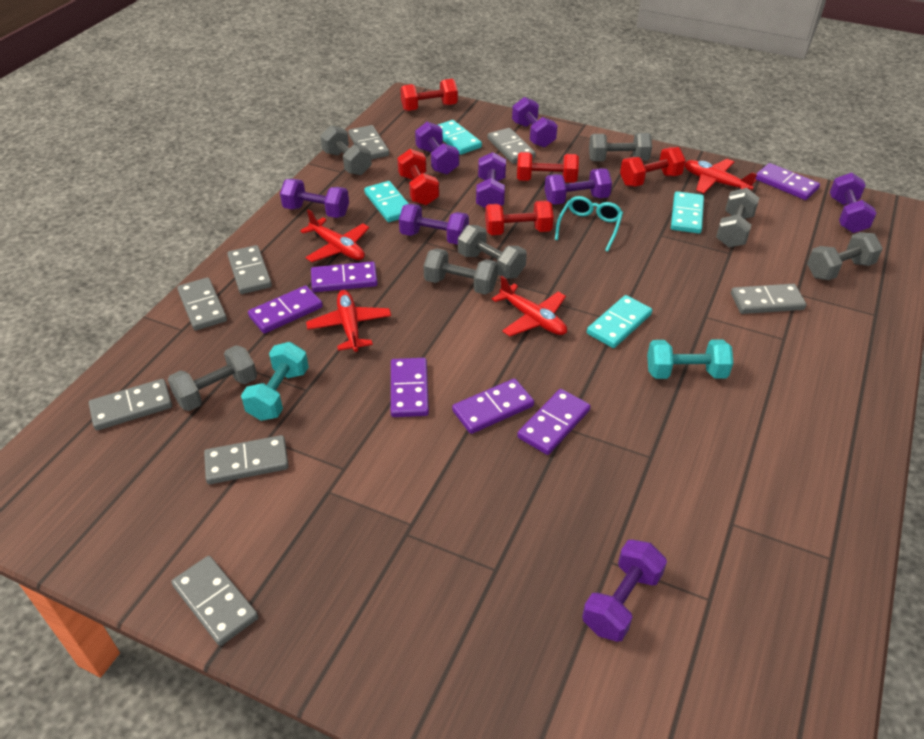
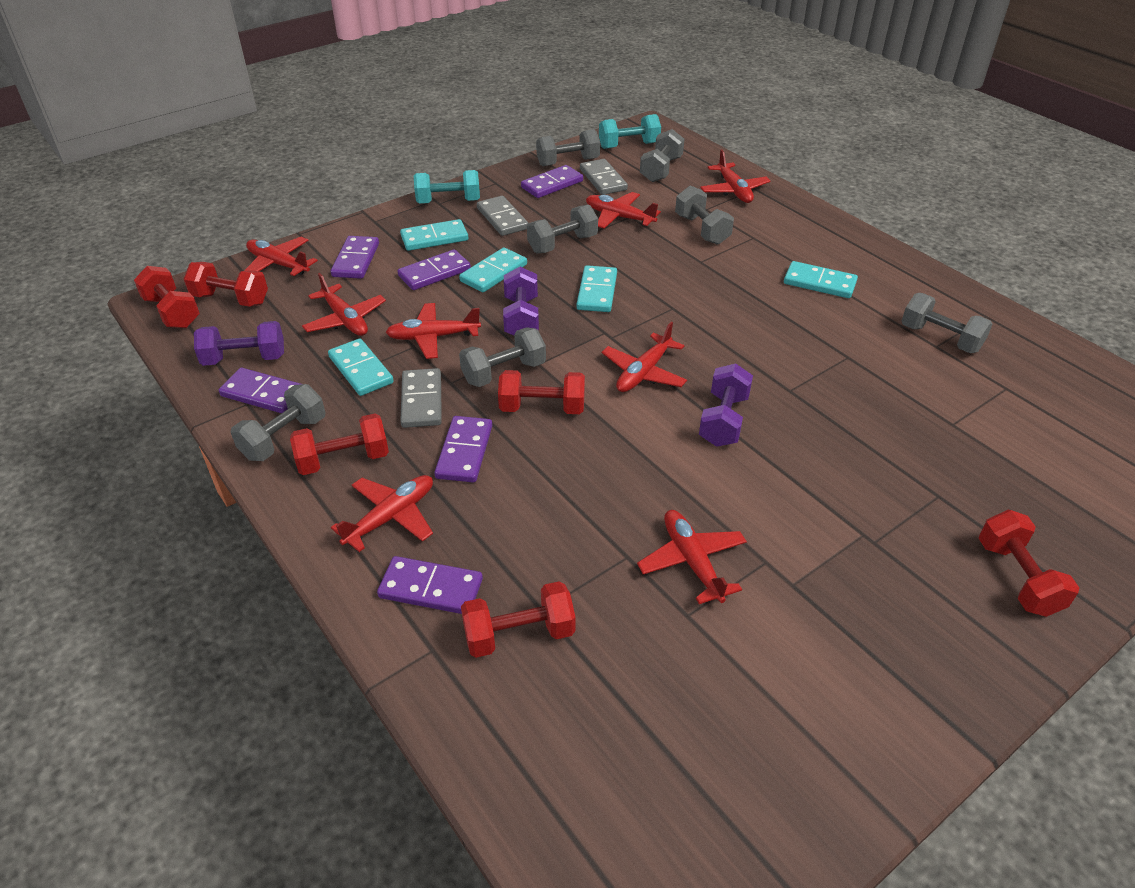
grey domino: 8 -> 3
purple dumbbell: 8 -> 3
red dumbbell: 5 -> 6
red plane: 4 -> 8
turquoise domino: 4 -> 5
turquoise glasses: 1 -> 0

